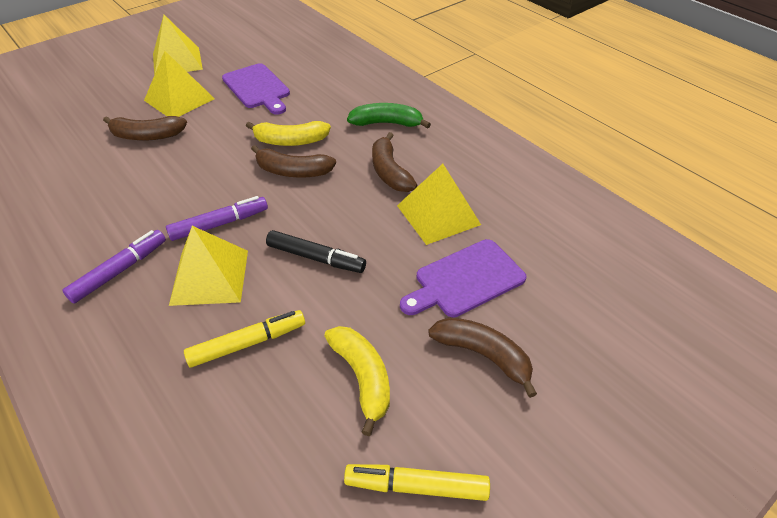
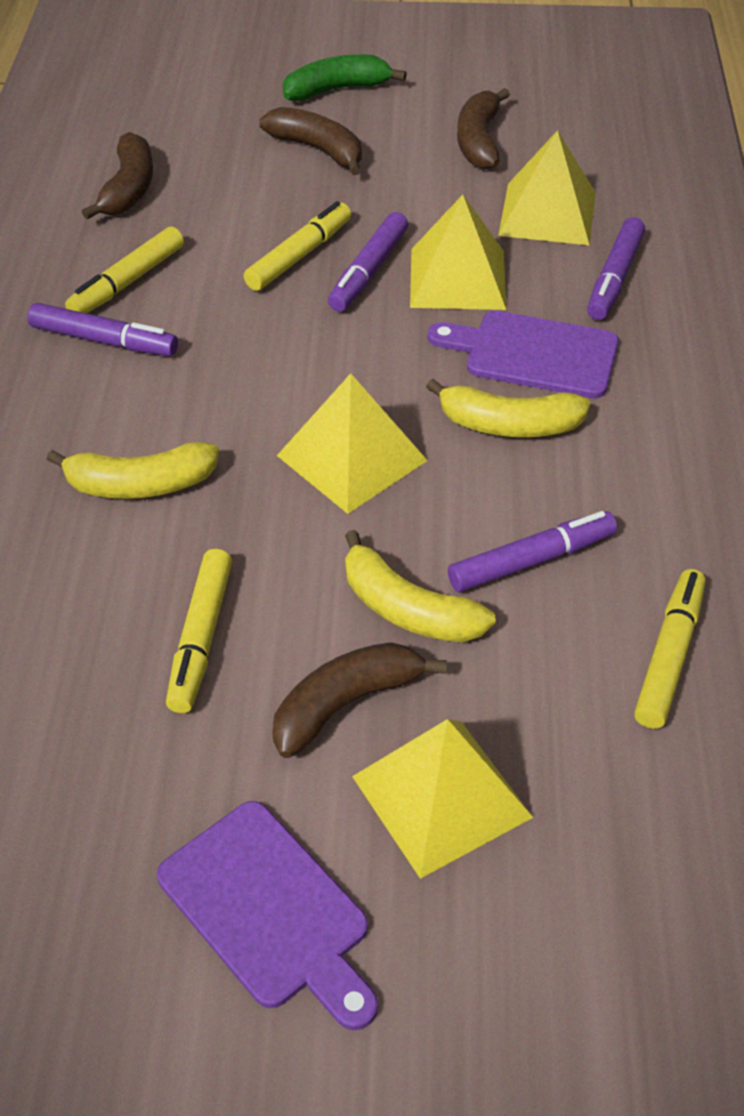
black marker: 1 -> 0
purple marker: 2 -> 4
yellow banana: 2 -> 3
yellow marker: 2 -> 4

